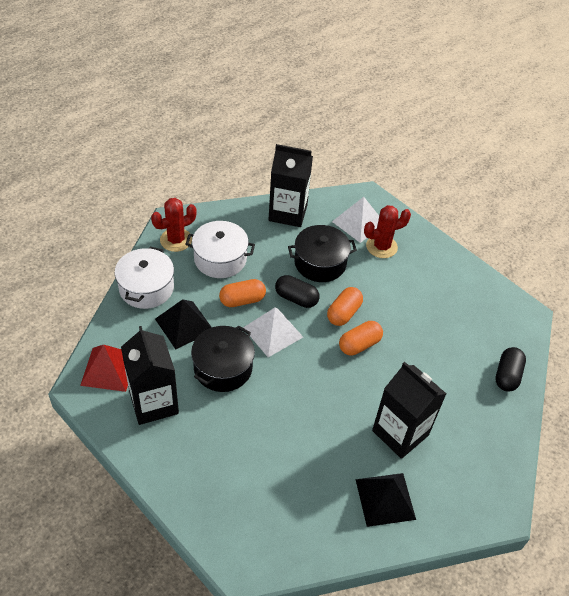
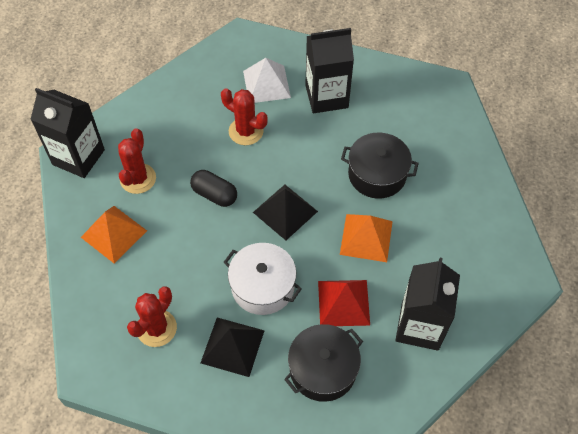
black capsule: 2 -> 1
orange capsule: 3 -> 0
orange pyramid: 0 -> 2
red cactus: 2 -> 3
white pot: 2 -> 1
white pyramid: 2 -> 1

